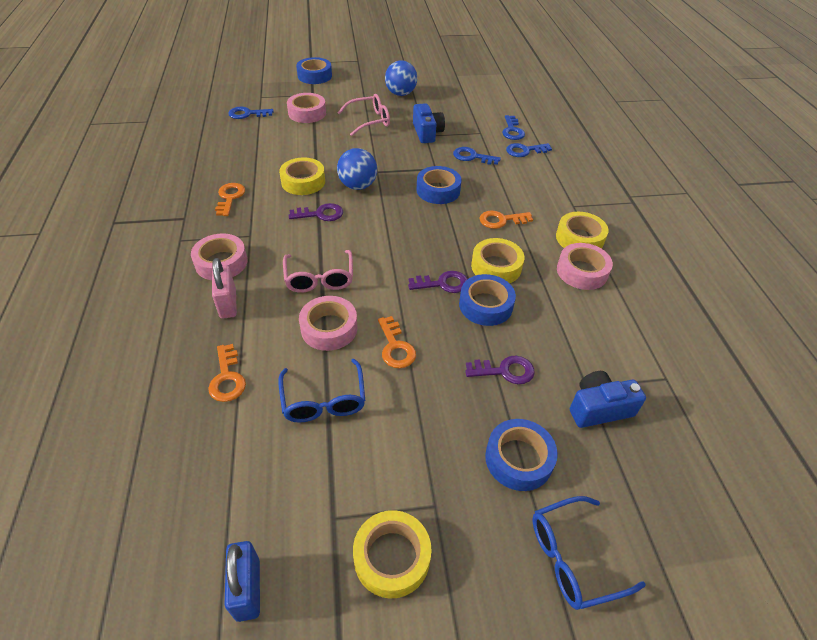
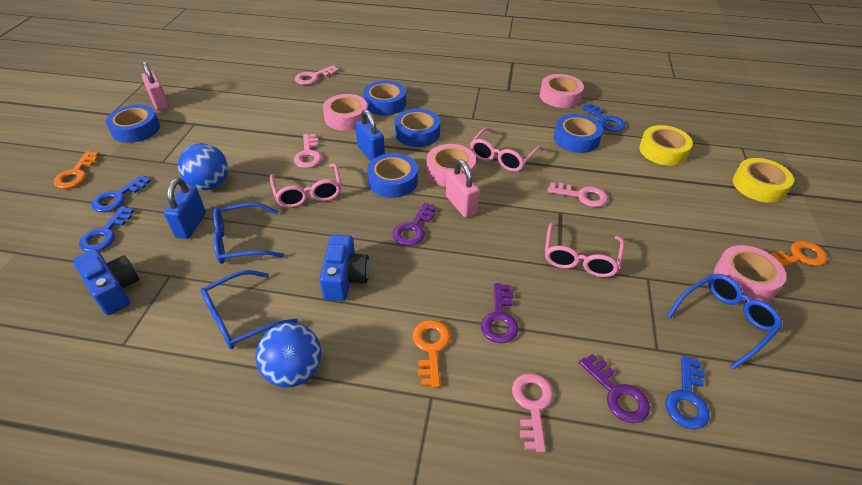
blue glasses: 2 -> 3
blue padlock: 1 -> 2
blue tape: 4 -> 5
orange key: 4 -> 3
pink glasses: 2 -> 3
pink key: 0 -> 4
pink padlock: 1 -> 2
yellow tape: 4 -> 2

